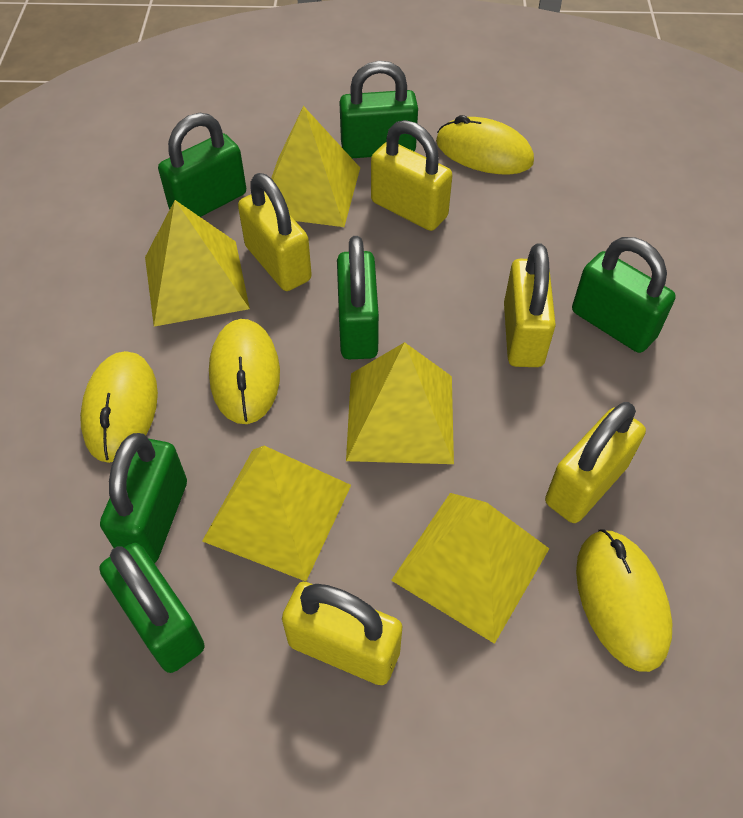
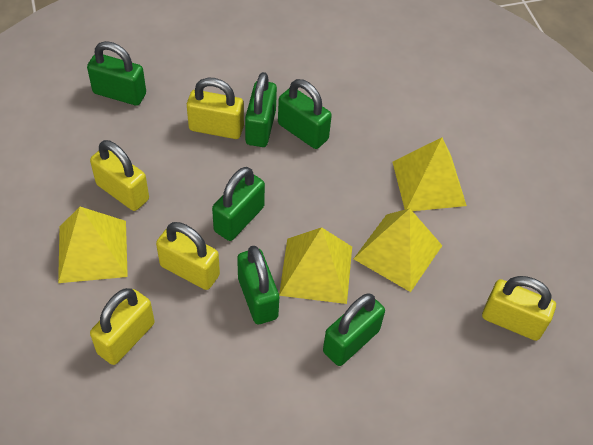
yellow mouse: 4 -> 0
yellow pyramid: 5 -> 4

